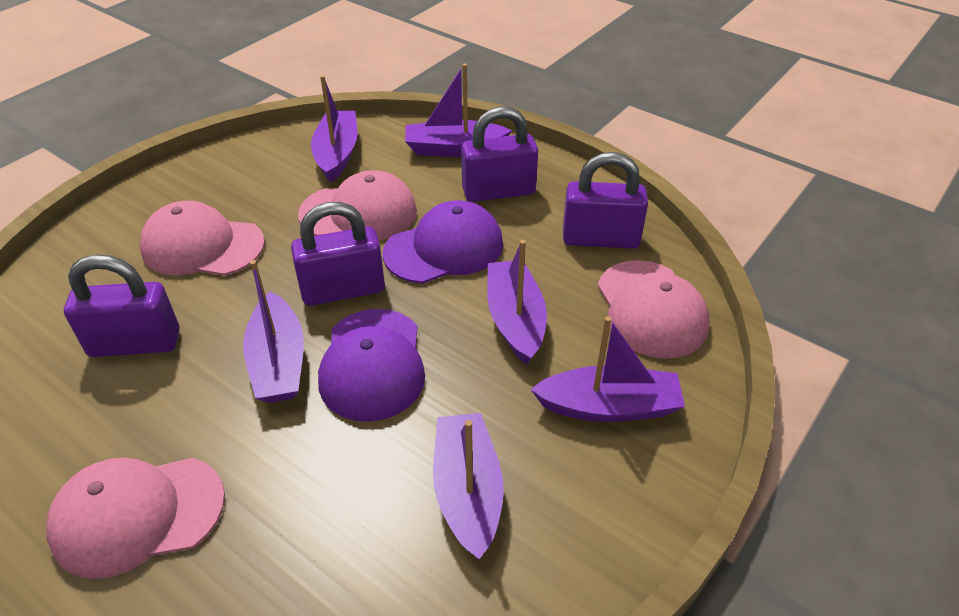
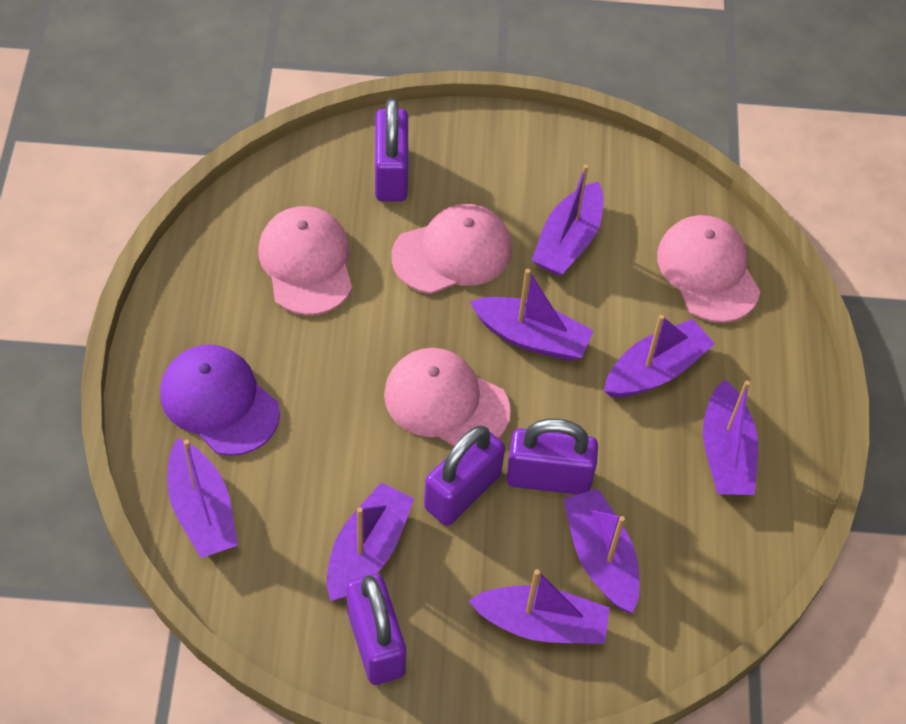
purple boat: 6 -> 8
purple cap: 2 -> 1

